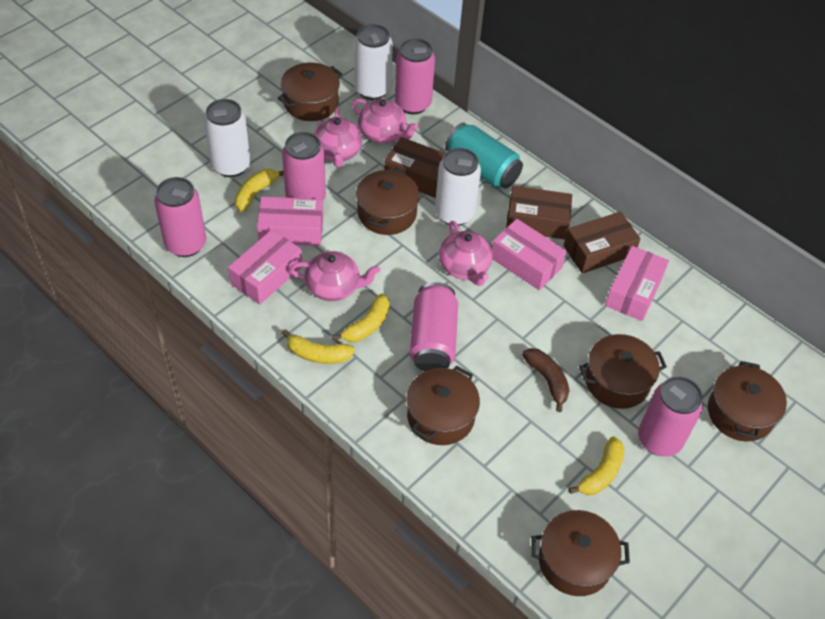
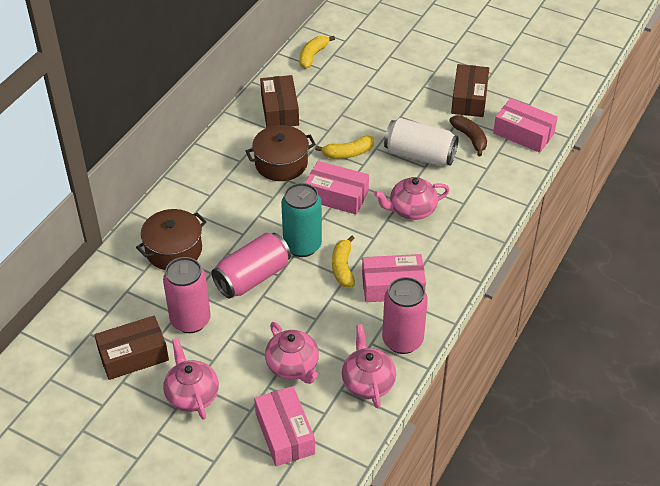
brown pot: 6 -> 2
pink can: 5 -> 3
white can: 3 -> 1
yellow banana: 4 -> 3

